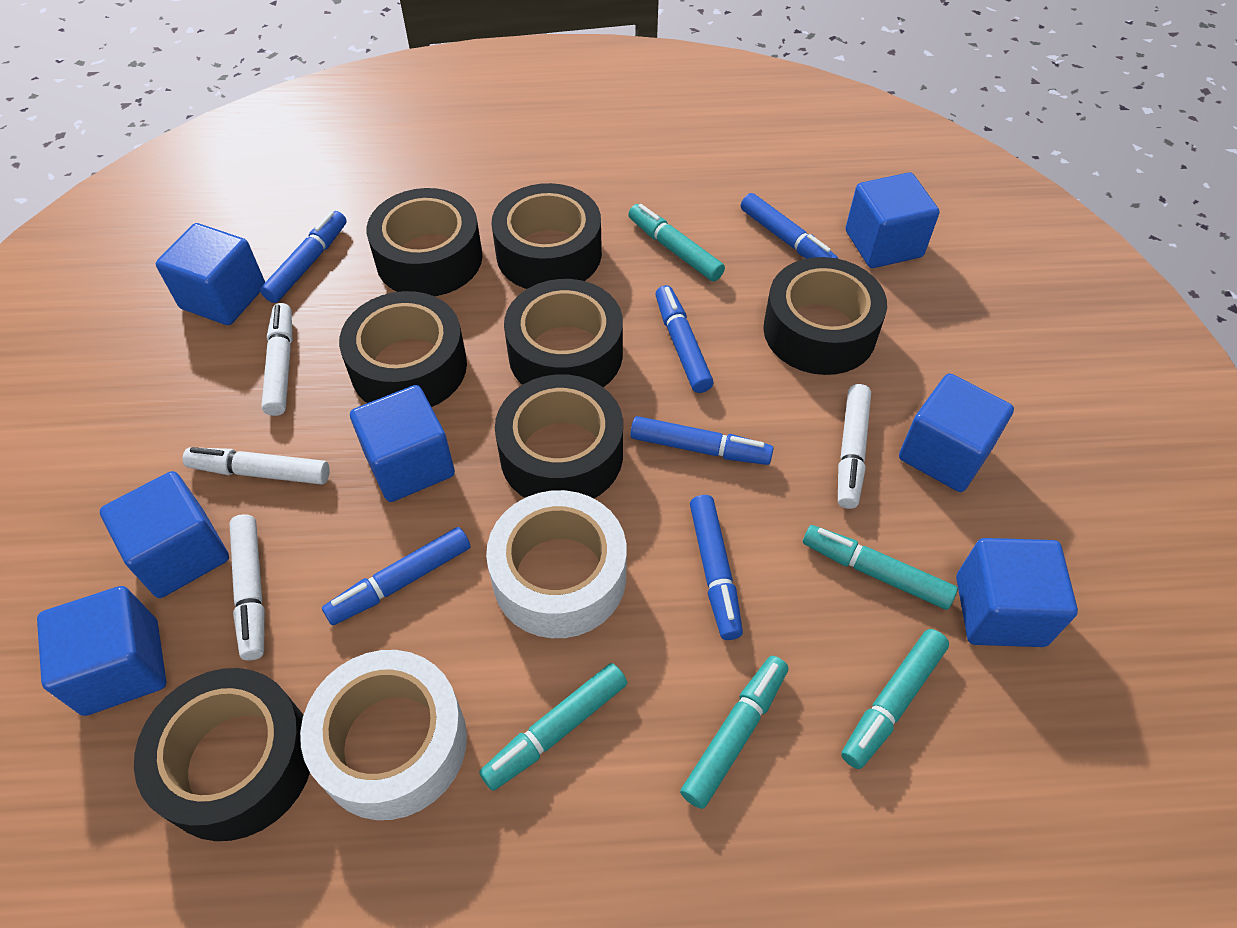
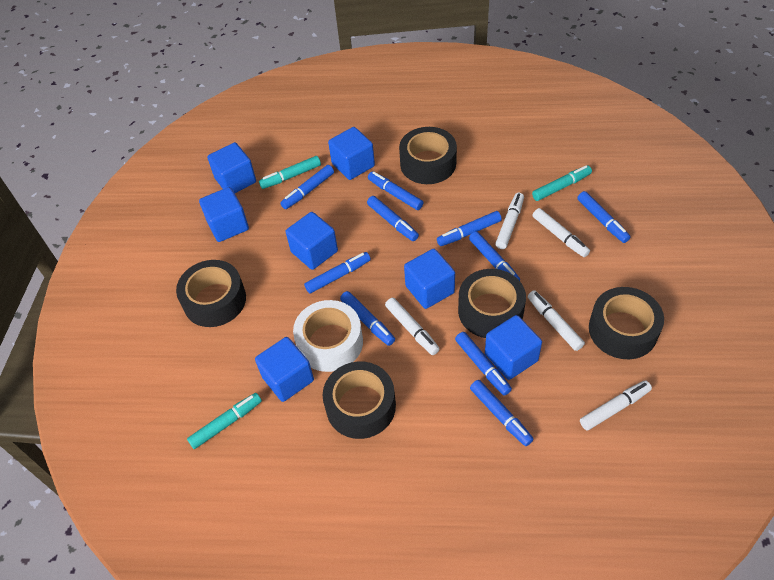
black tape: 7 -> 5
blue marker: 6 -> 10
turquoise marker: 5 -> 3
white marker: 4 -> 5
white tape: 2 -> 1

